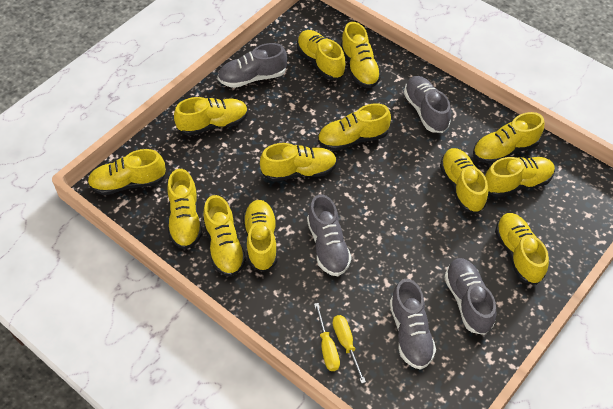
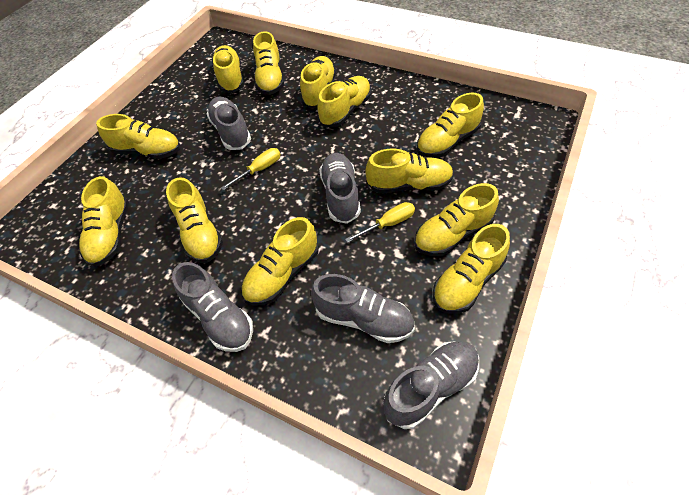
yellow shoe: 13 -> 12

